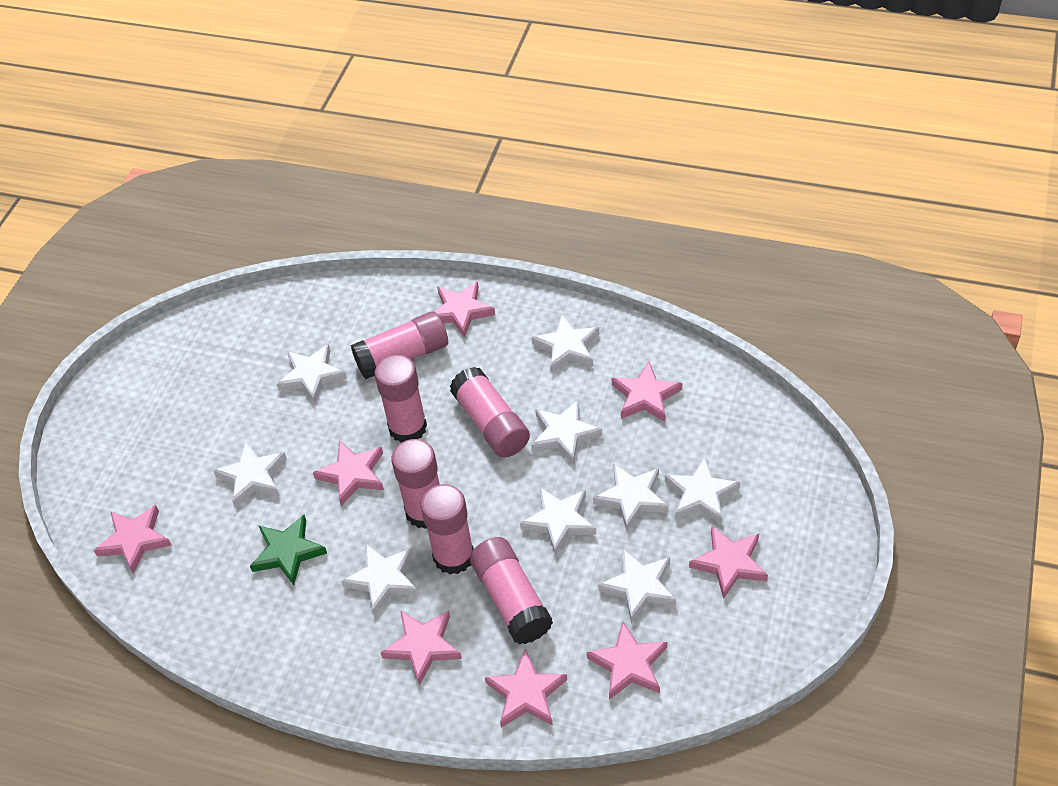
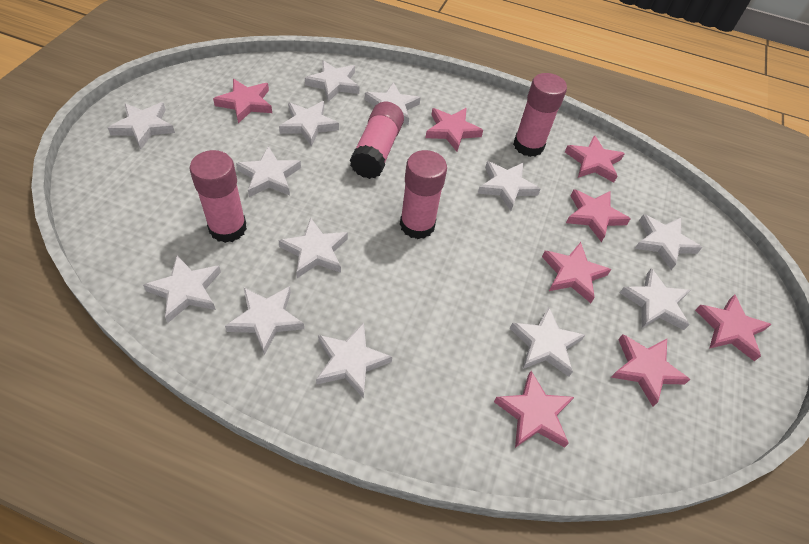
green star: 1 -> 0
pink glue stick: 6 -> 4
white star: 9 -> 13

